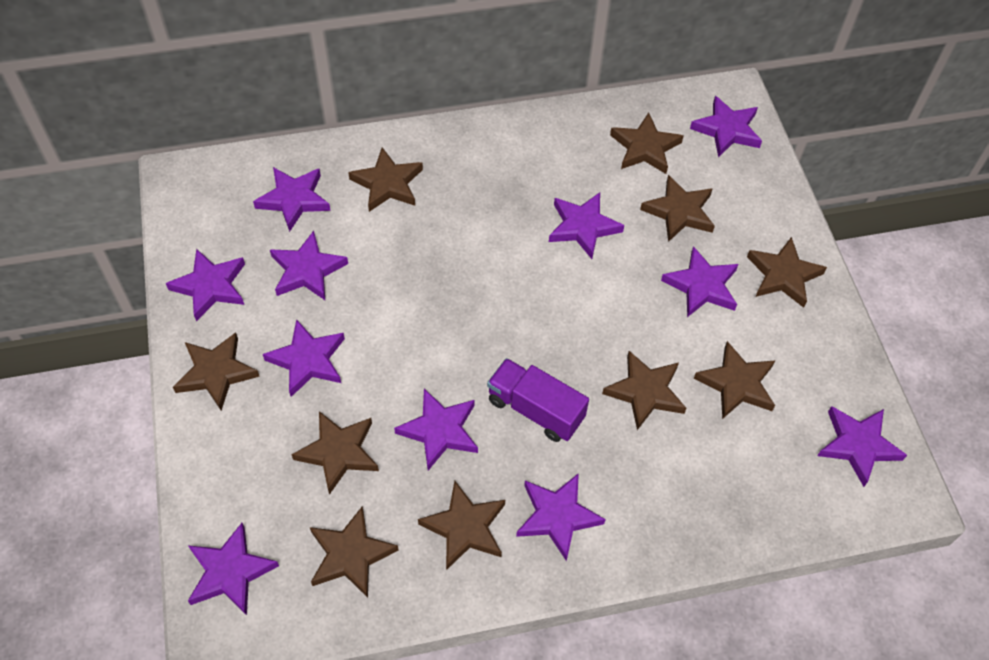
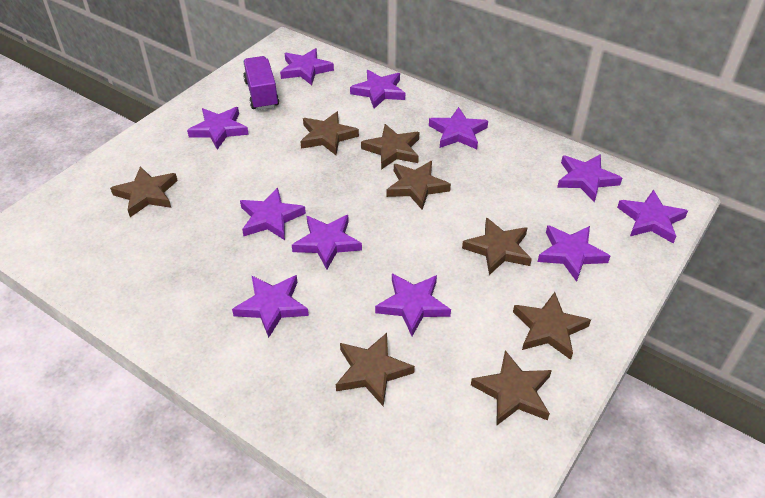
brown star: 10 -> 8

